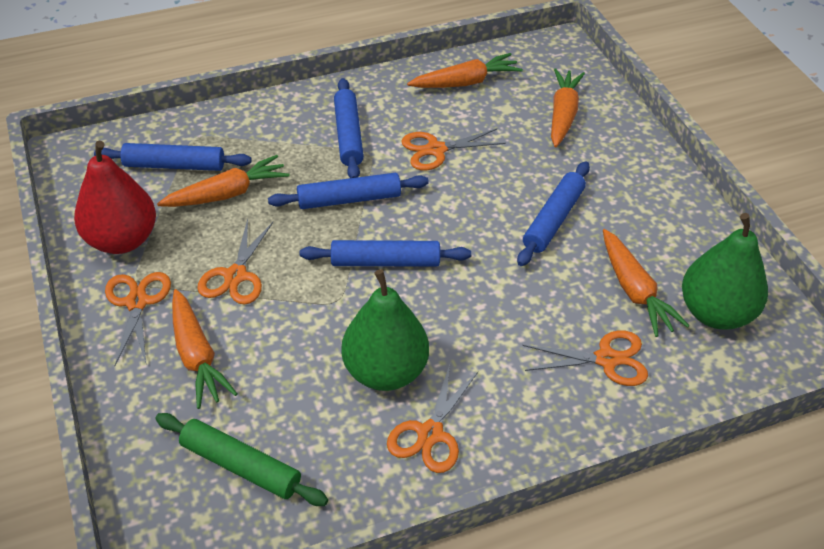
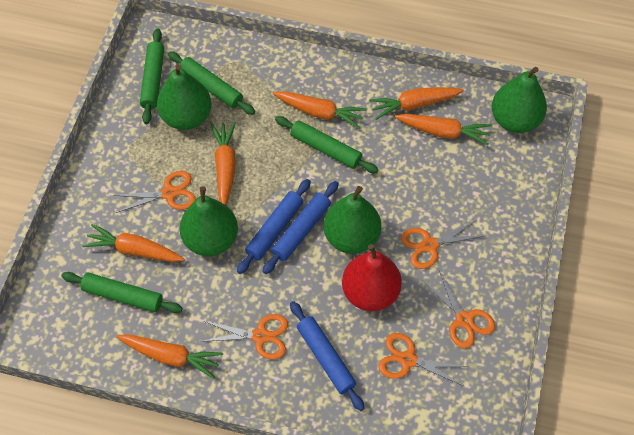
blue rolling pin: 5 -> 3
green pear: 2 -> 4
green rolling pin: 1 -> 4
orange carrot: 5 -> 6

